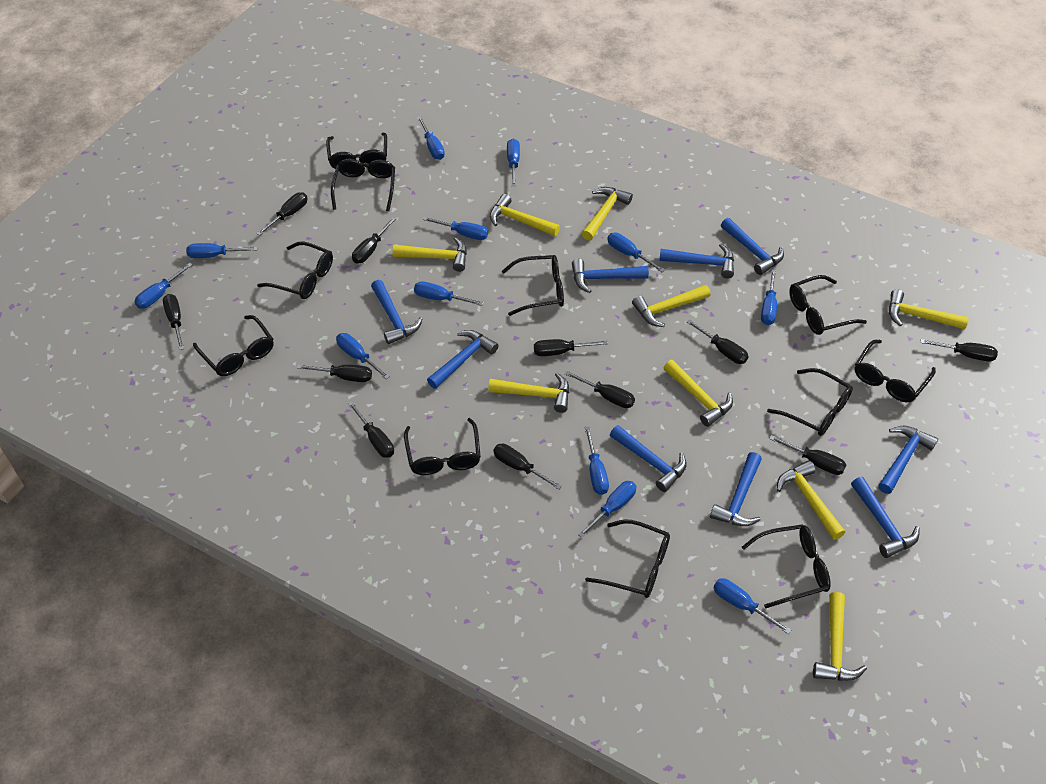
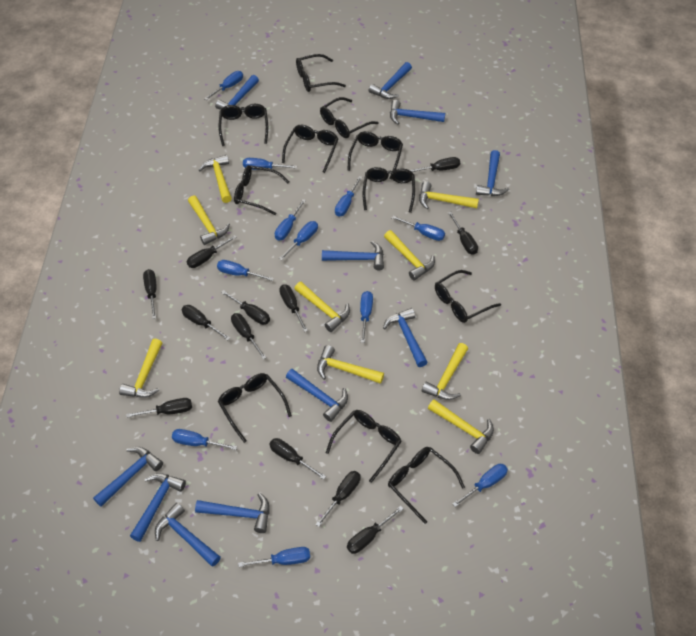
black screwdriver: 11 -> 12
blue hammer: 9 -> 11
blue screwdriver: 12 -> 11

